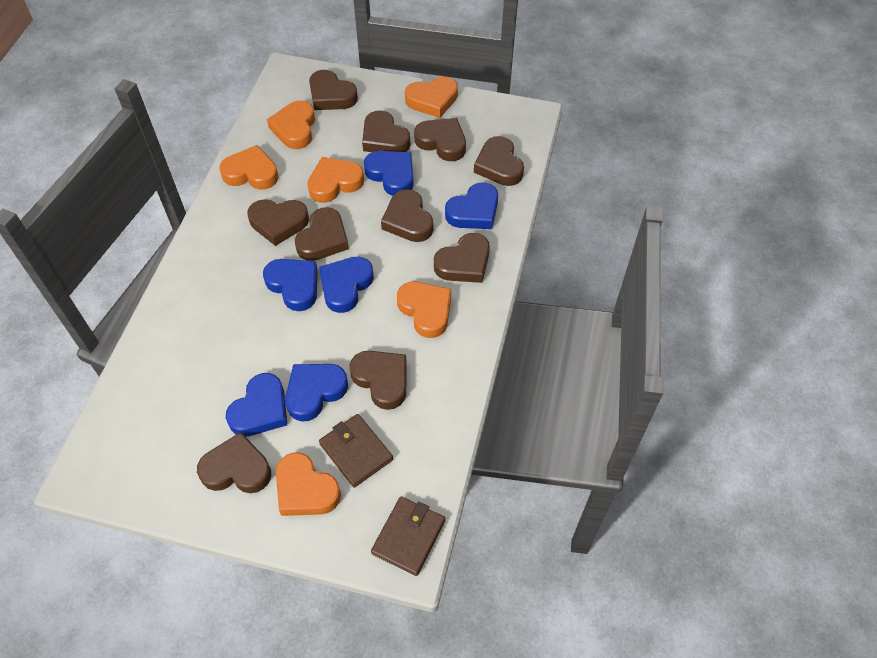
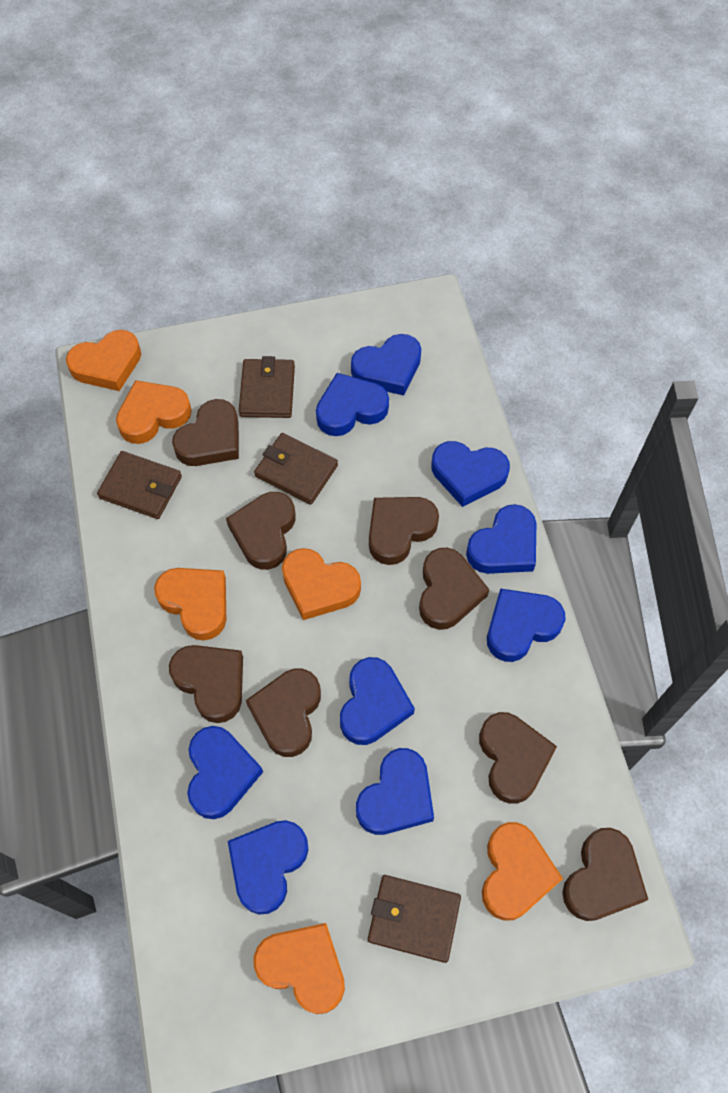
blue heart: 6 -> 9
brown heart: 10 -> 8
brown wallet: 2 -> 4

